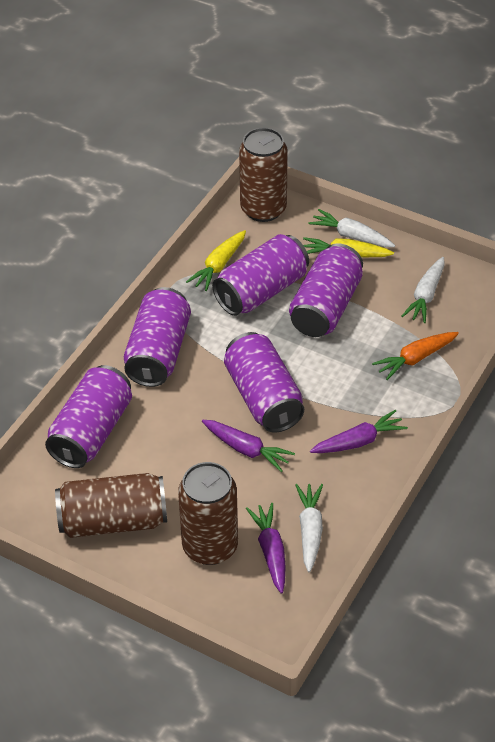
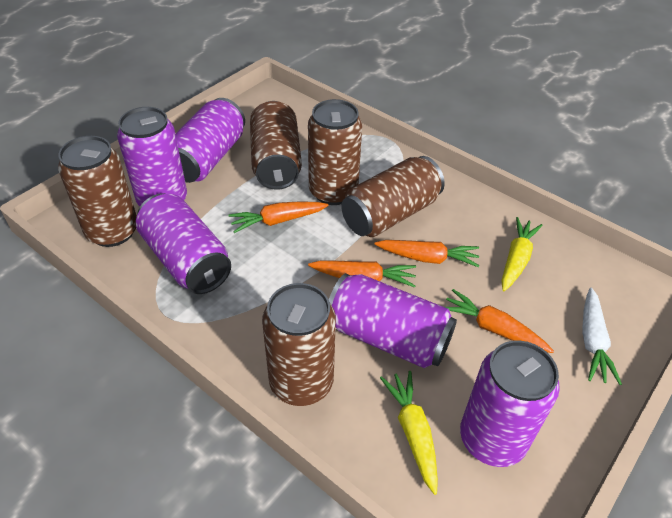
brown can: 3 -> 5
orange carrot: 1 -> 4
purple carrot: 3 -> 0
white carrot: 3 -> 1

